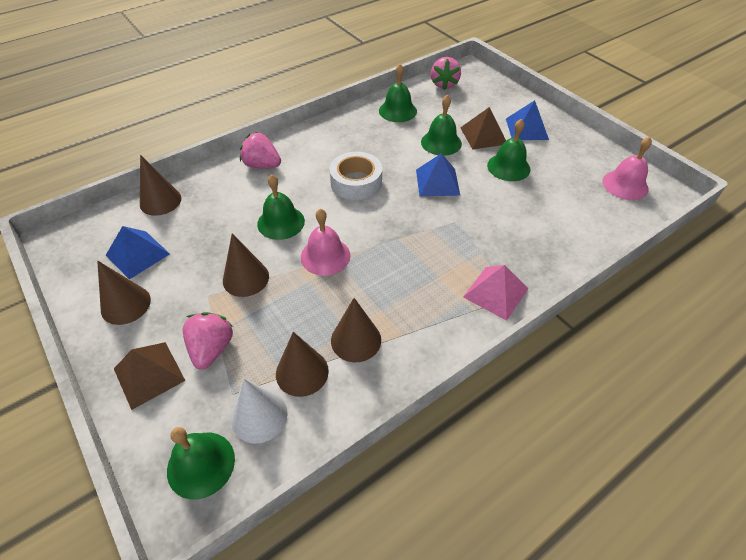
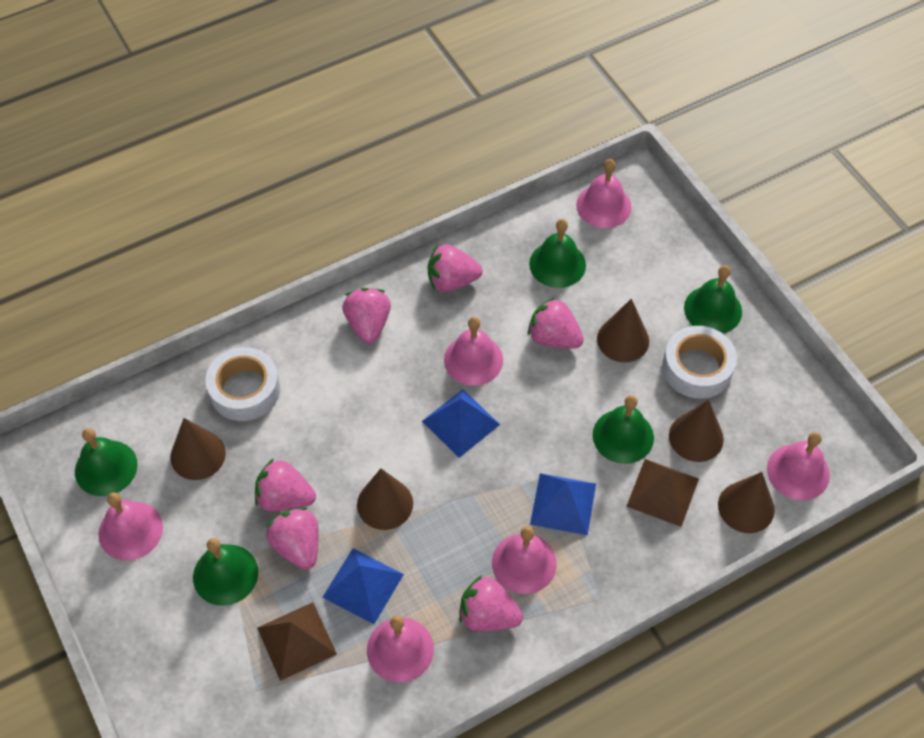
pink bell: 2 -> 6
pink pyramid: 1 -> 0
pink strawberry: 3 -> 6
white cone: 1 -> 0
white tape: 1 -> 2

